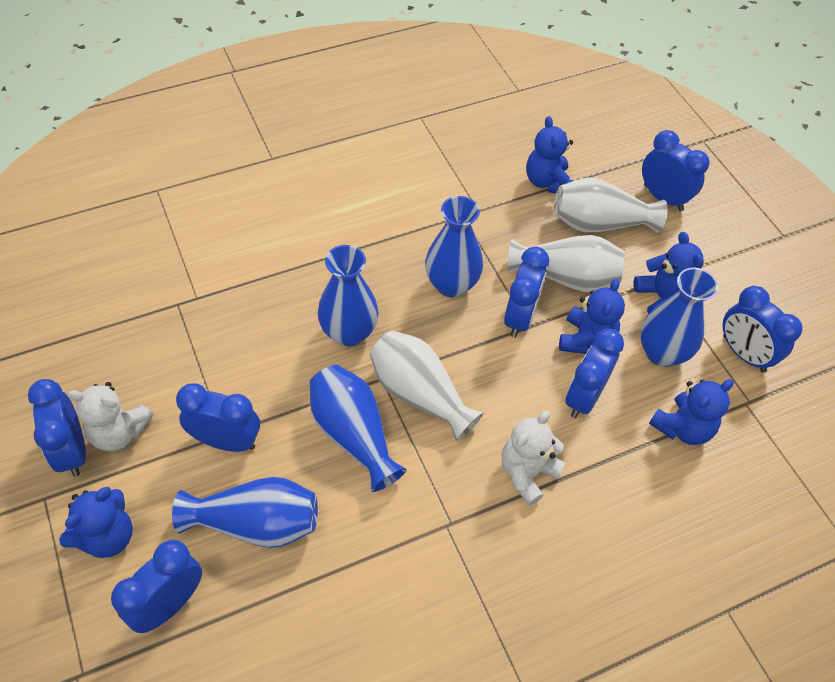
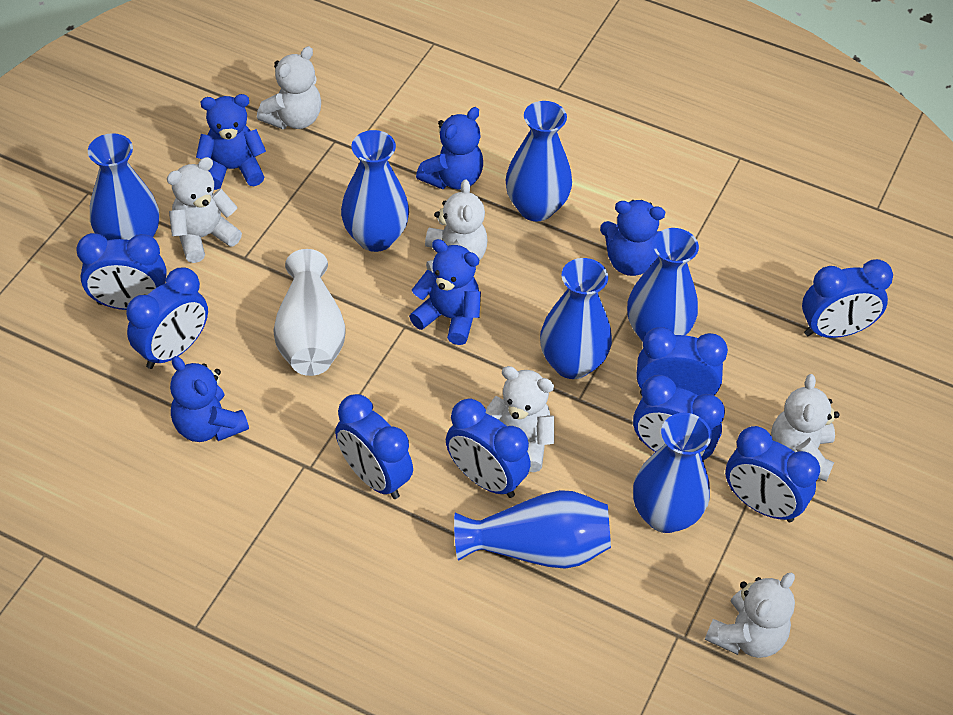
blue clock: 7 -> 8
blue vase: 5 -> 7
white teddy bear: 2 -> 6
white vase: 3 -> 1

